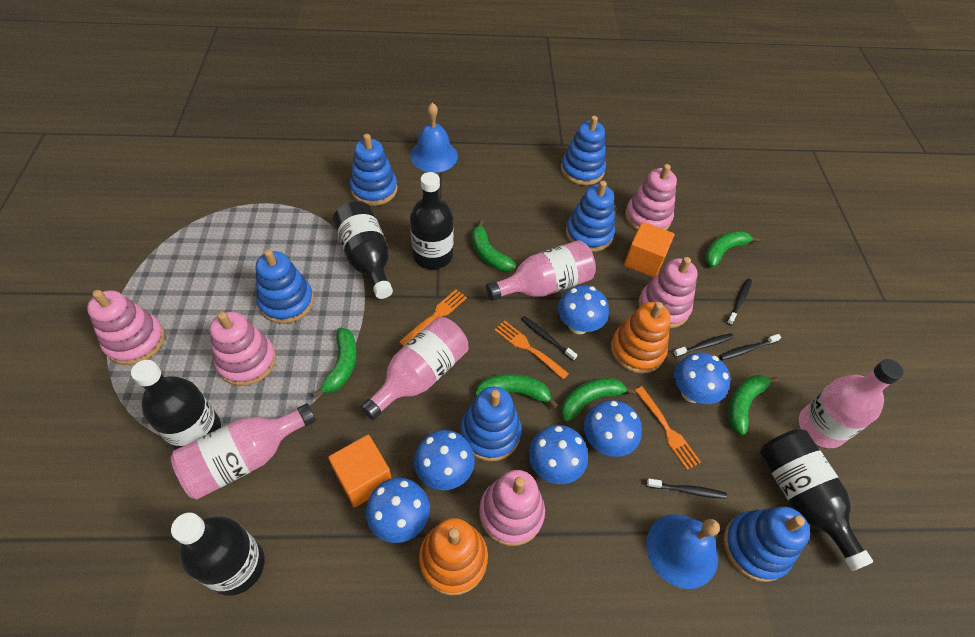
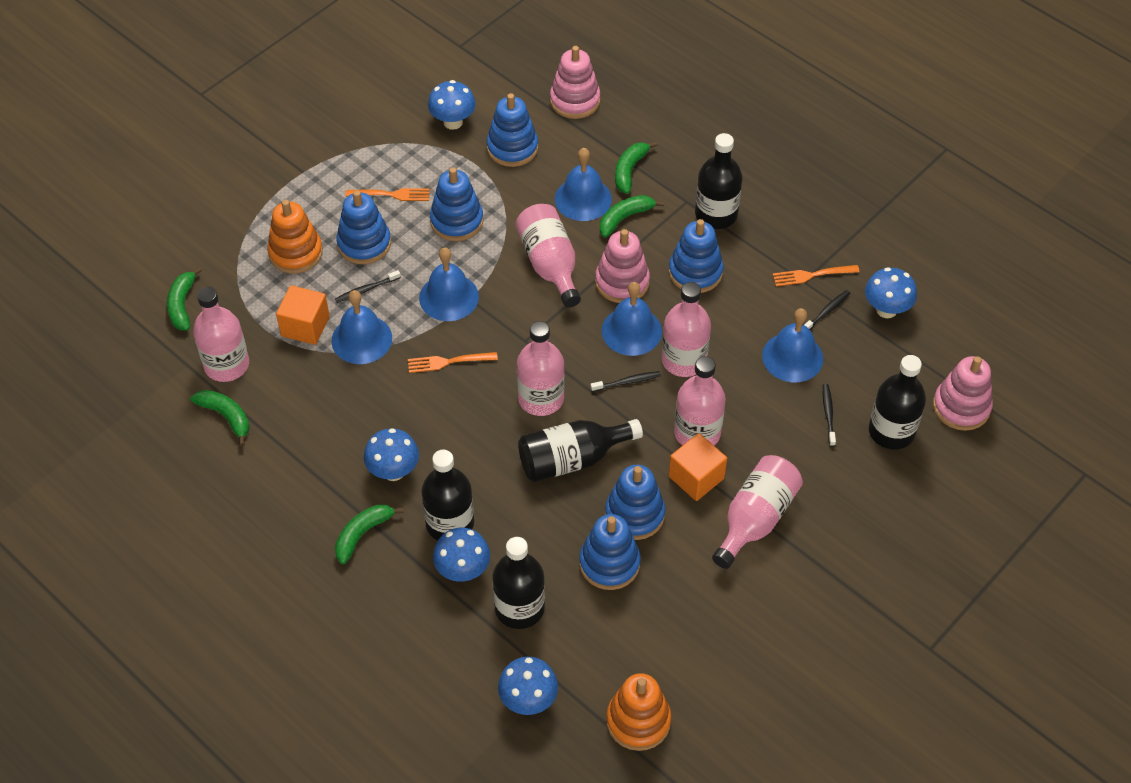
black toothbrush: 5 -> 4
blue bell: 2 -> 5
blue mushroom: 6 -> 5
green banana: 6 -> 5
pink bottle: 4 -> 6
pink stacking toy: 5 -> 3

